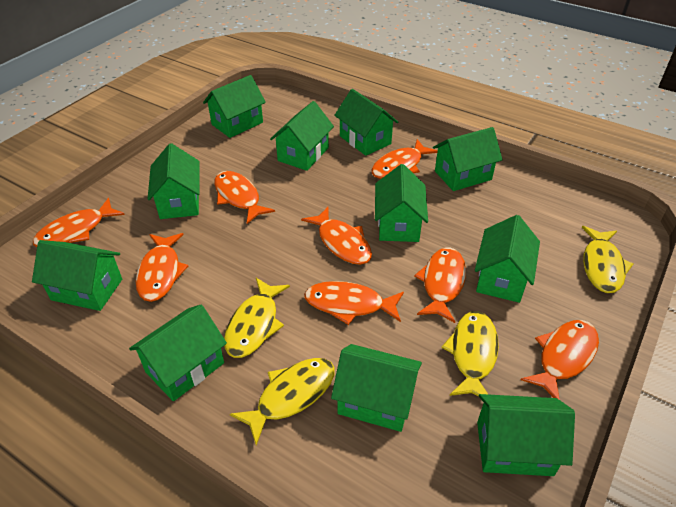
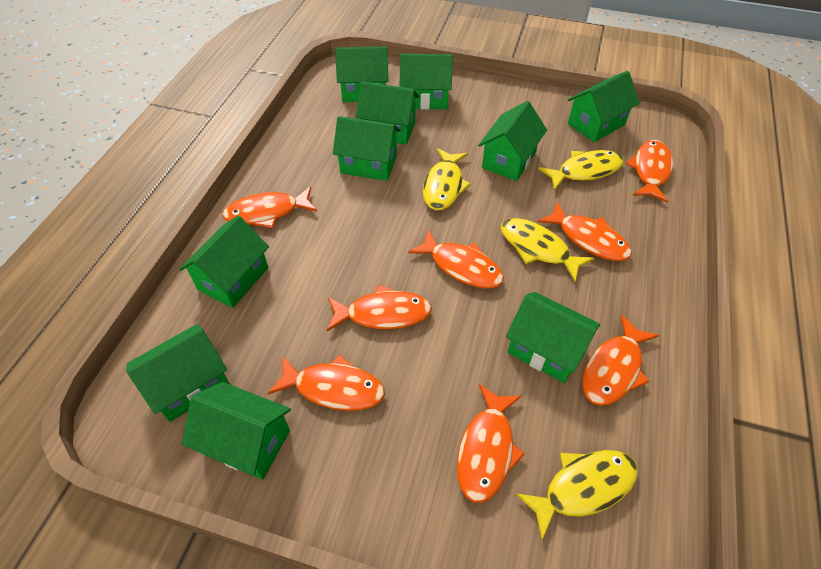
green house: 11 -> 10

